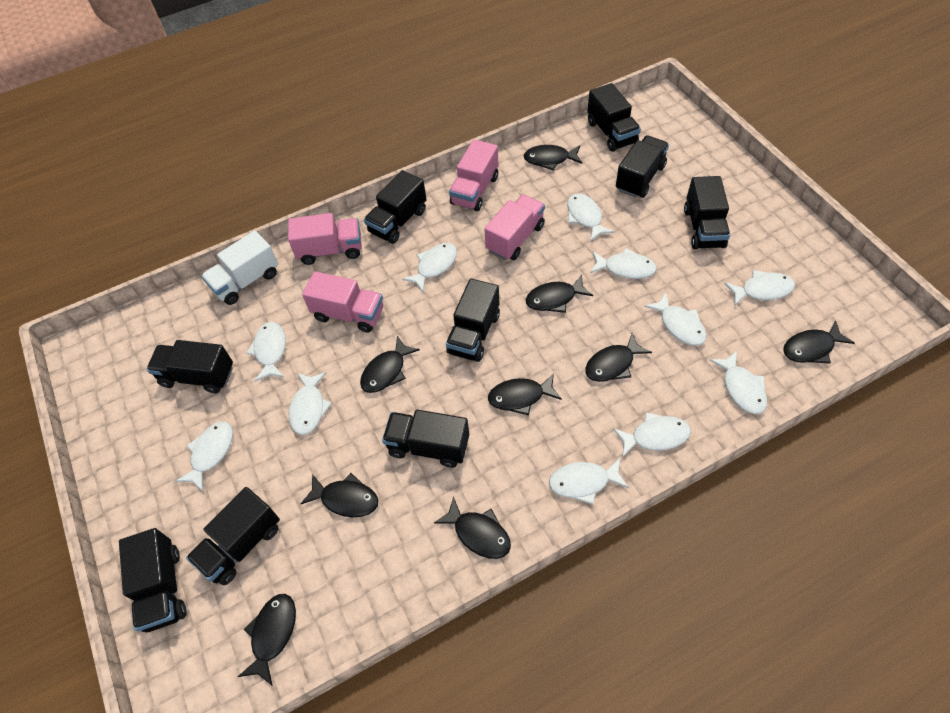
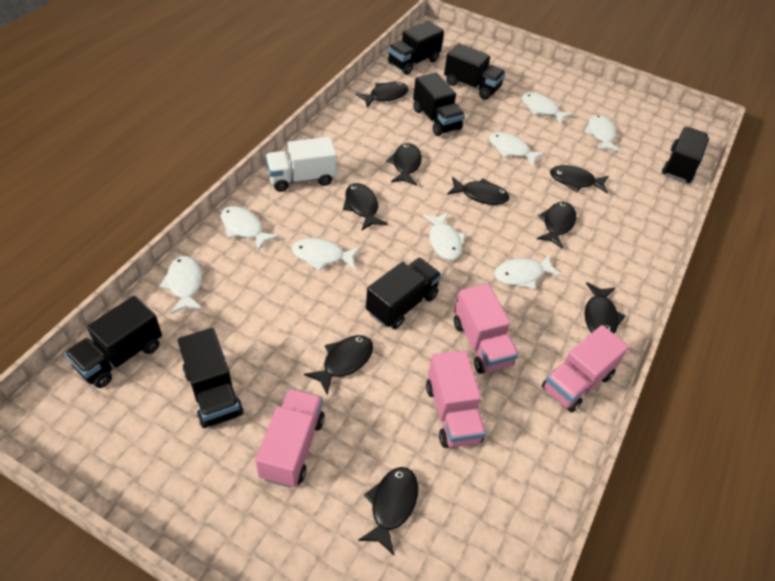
black truck: 9 -> 7
white fish: 11 -> 8

